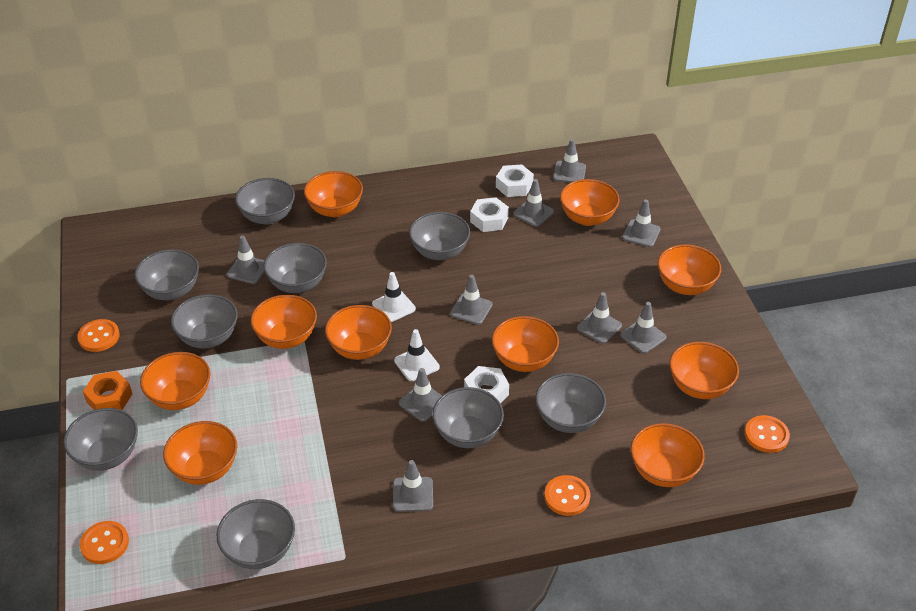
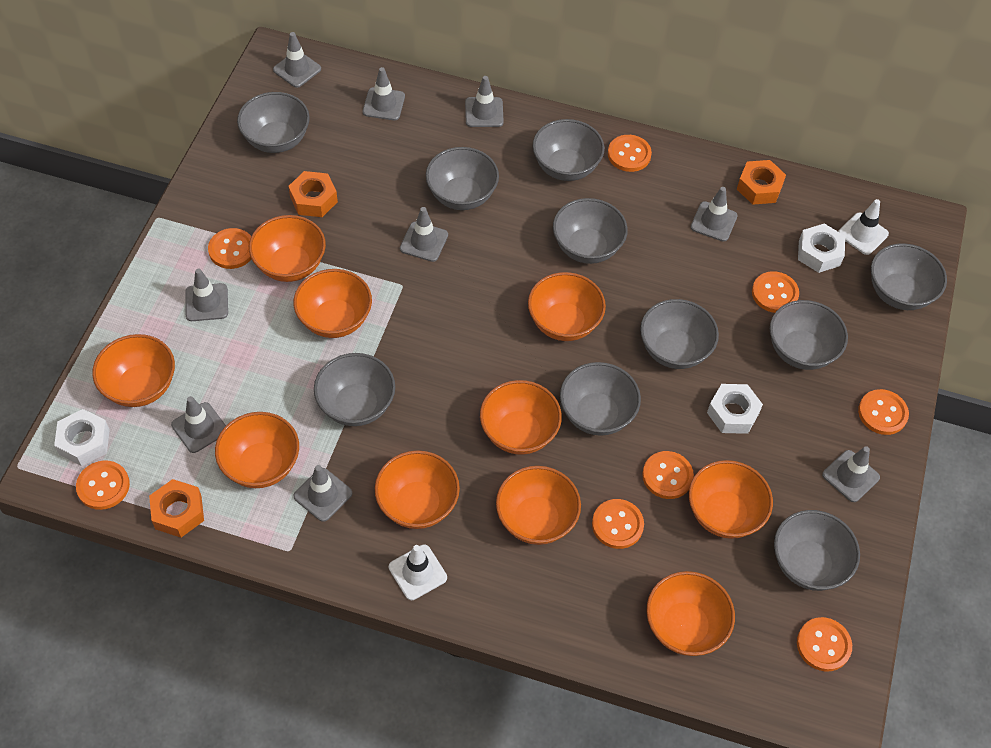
grey bowl: 9 -> 10
orange button: 4 -> 8
orange nut: 1 -> 3

